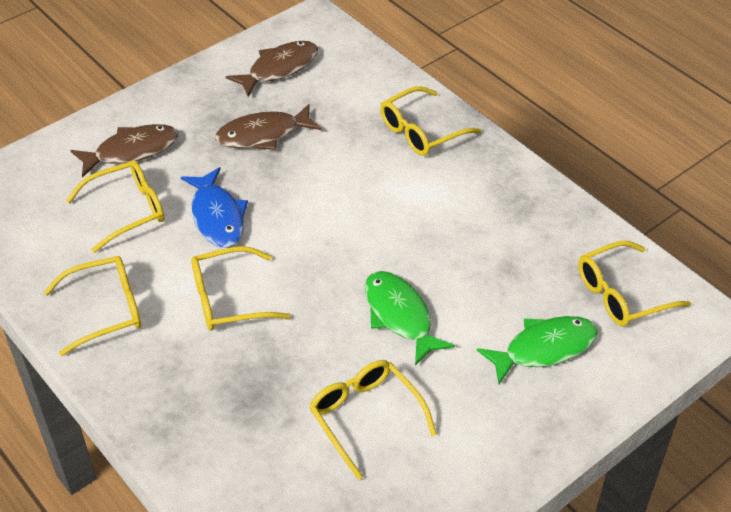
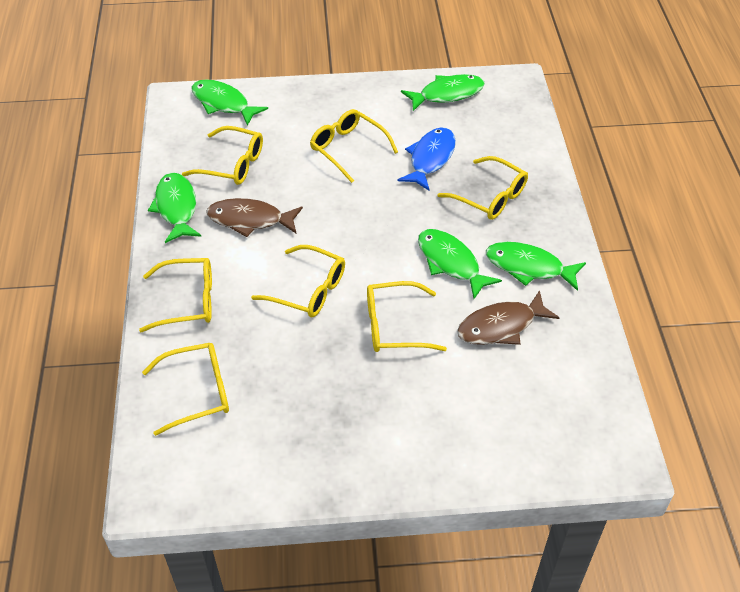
brown fish: 3 -> 2
green fish: 2 -> 5
yellow glasses: 6 -> 7

